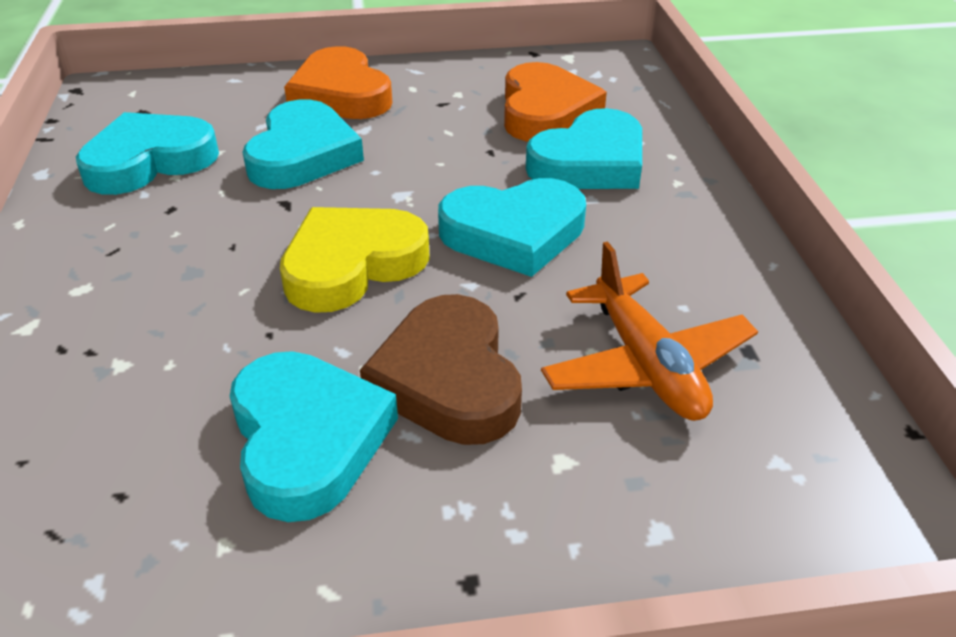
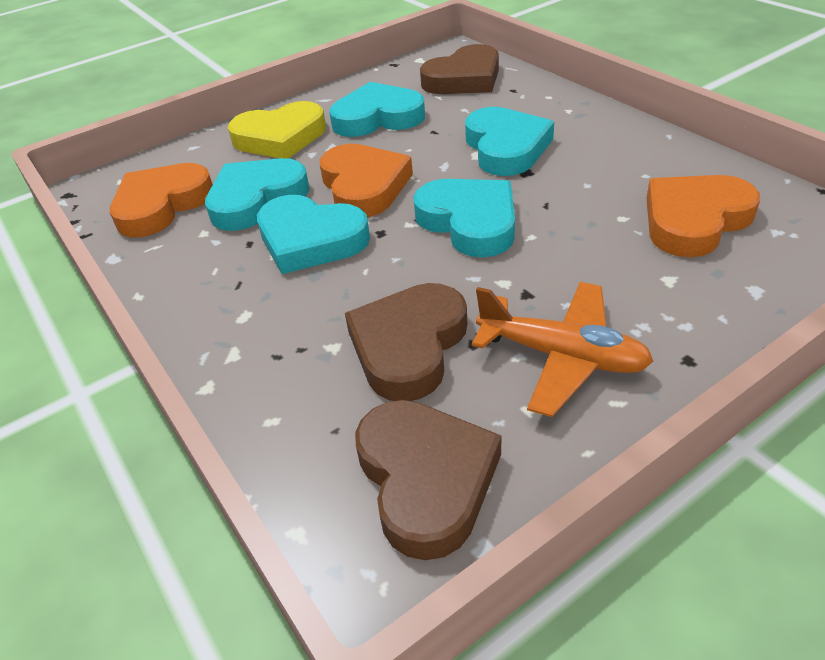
brown heart: 1 -> 3
orange heart: 2 -> 3

